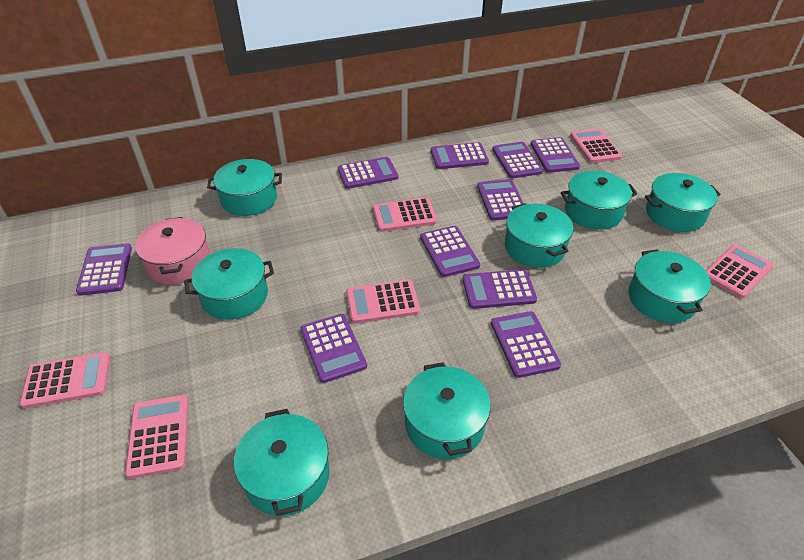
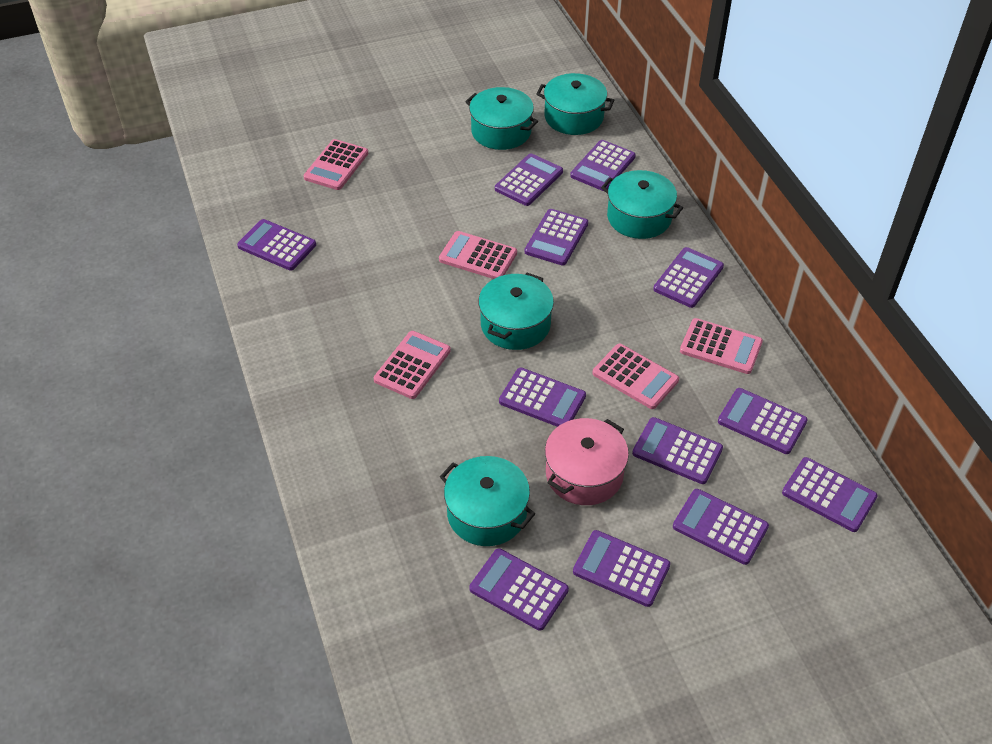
pink calculator: 6 -> 5
purple calculator: 10 -> 12
turquoise pot: 8 -> 5

